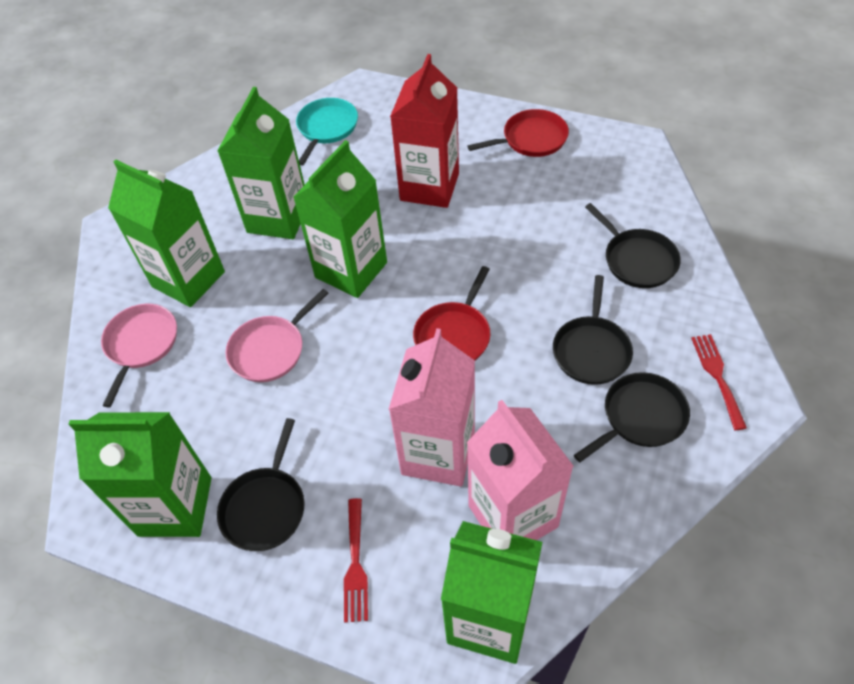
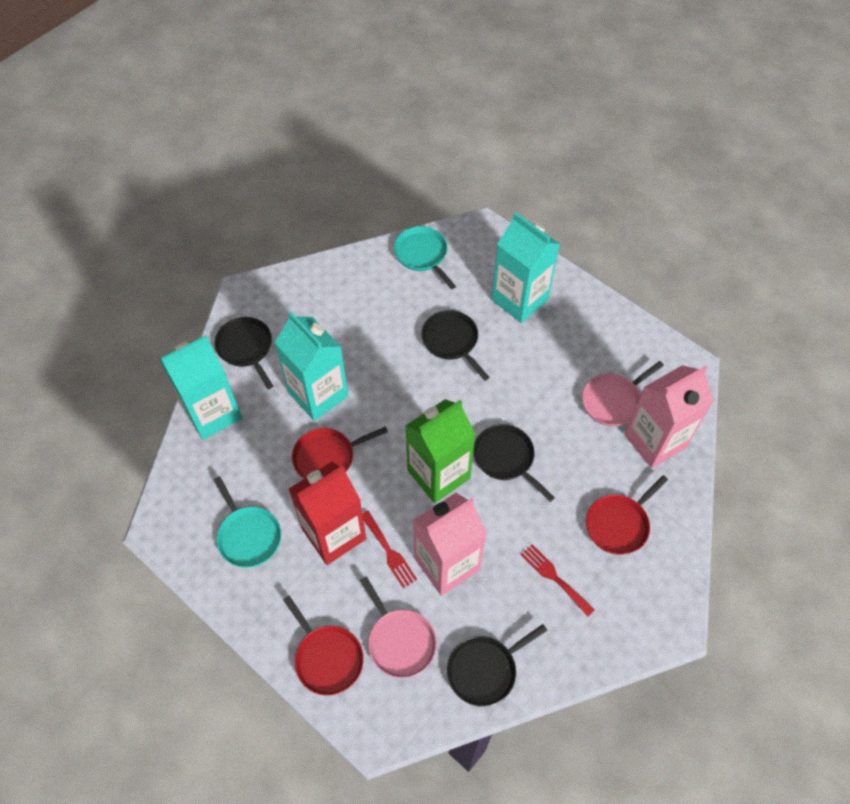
green carton: 5 -> 1
red pan: 2 -> 3
turquoise carton: 0 -> 3
turquoise pan: 1 -> 2

